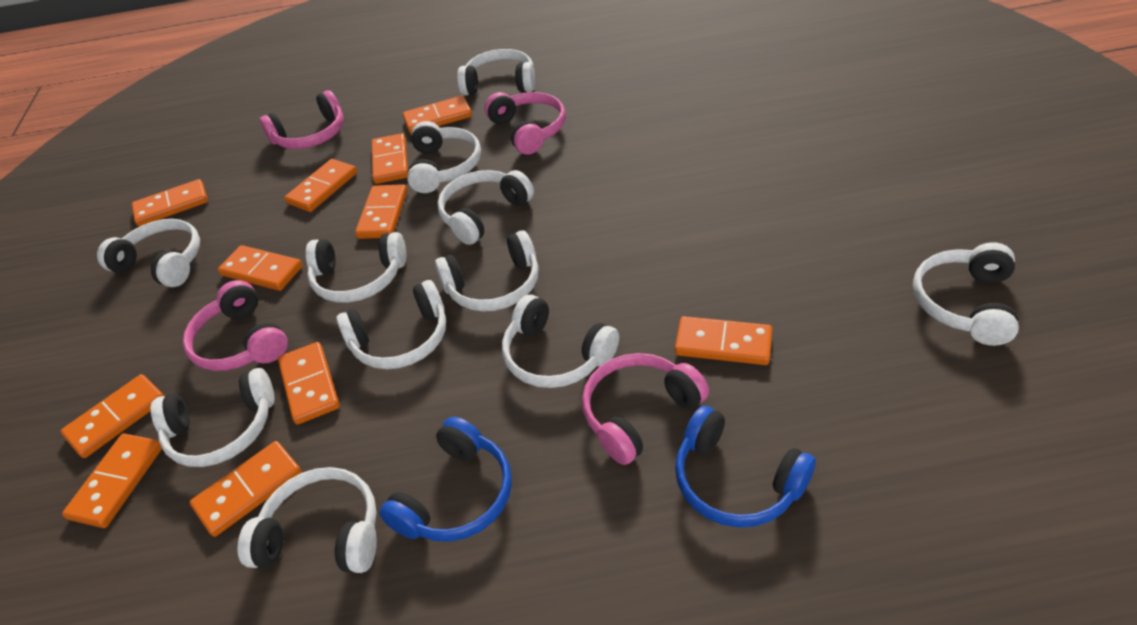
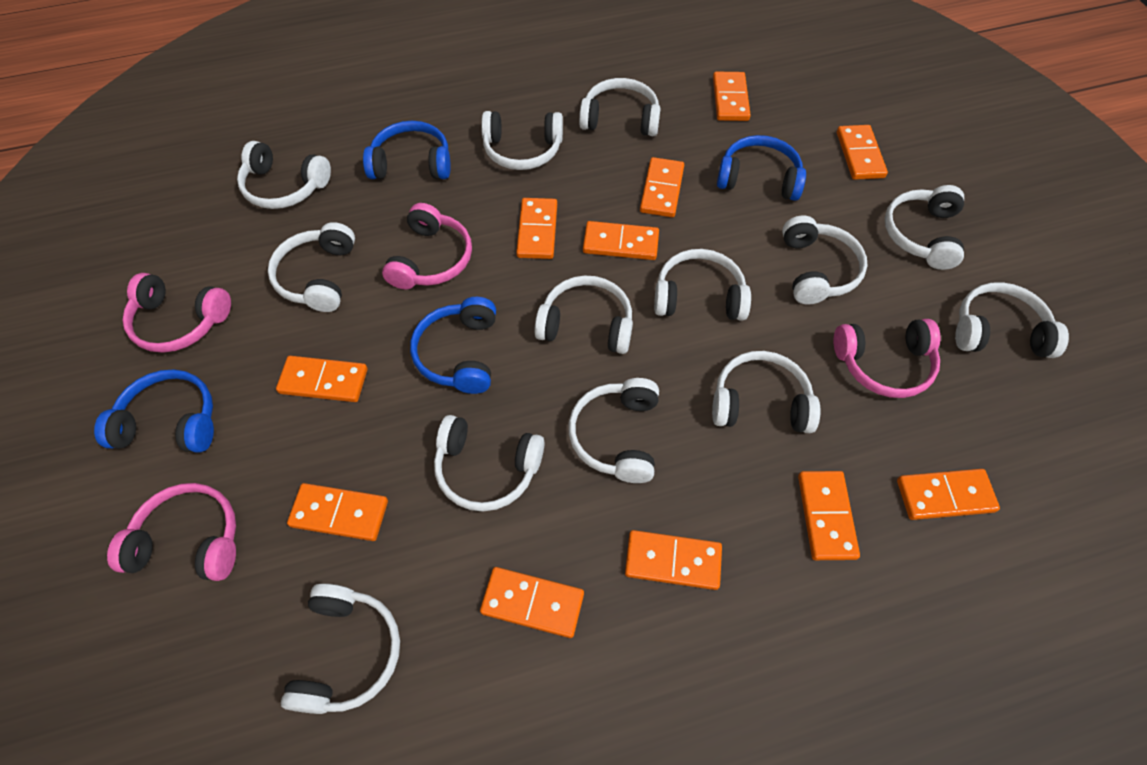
blue headphones: 2 -> 4
white headphones: 11 -> 13

